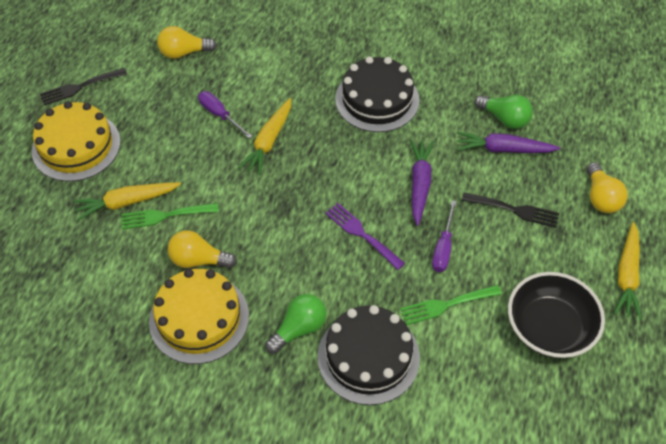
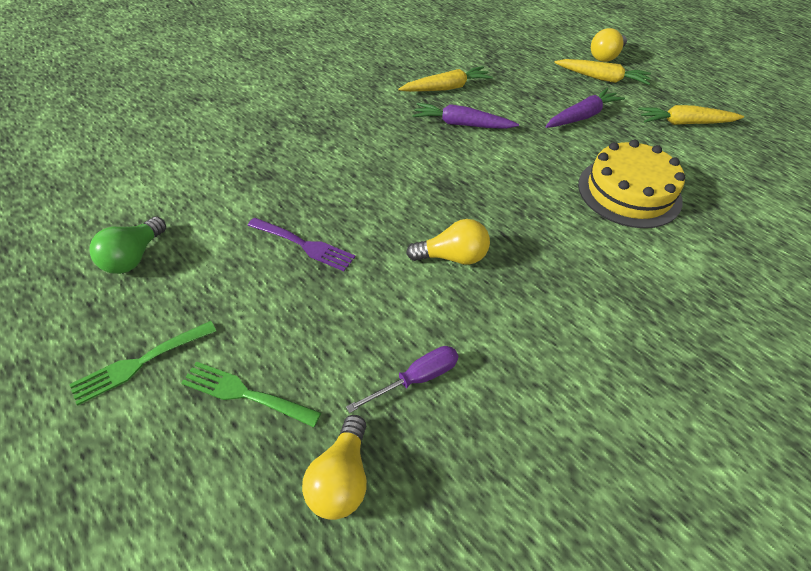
black bowl: 1 -> 0
black cake: 2 -> 0
black fork: 2 -> 0
green light bulb: 2 -> 1
purple screwdriver: 2 -> 1
yellow cake: 2 -> 1

